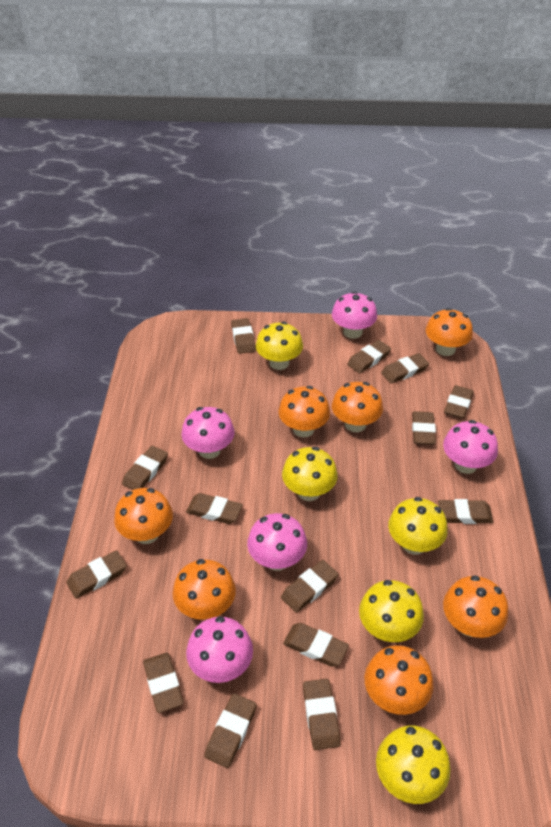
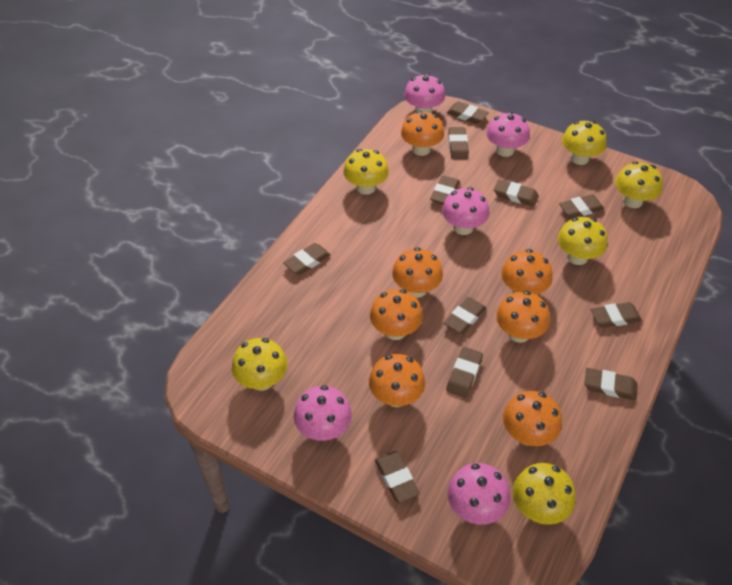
brown eraser: 14 -> 11
yellow mushroom: 5 -> 6

